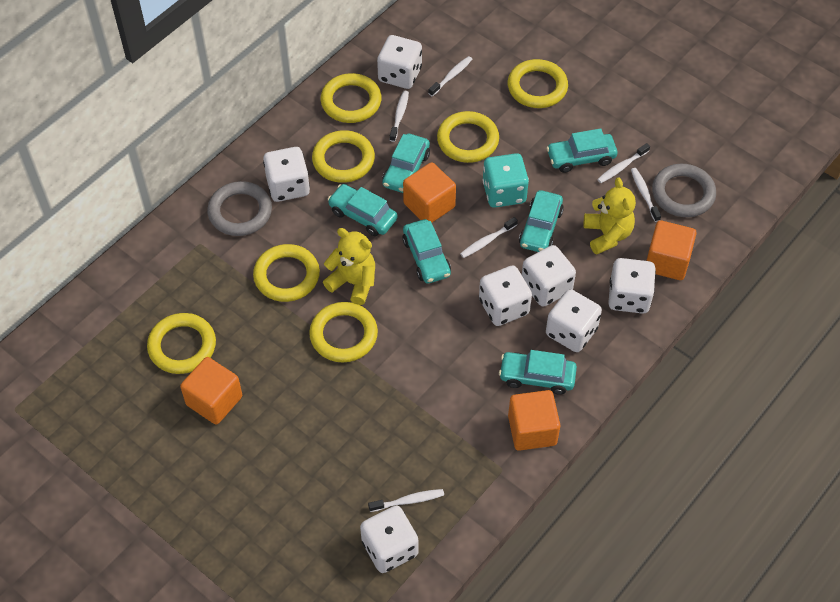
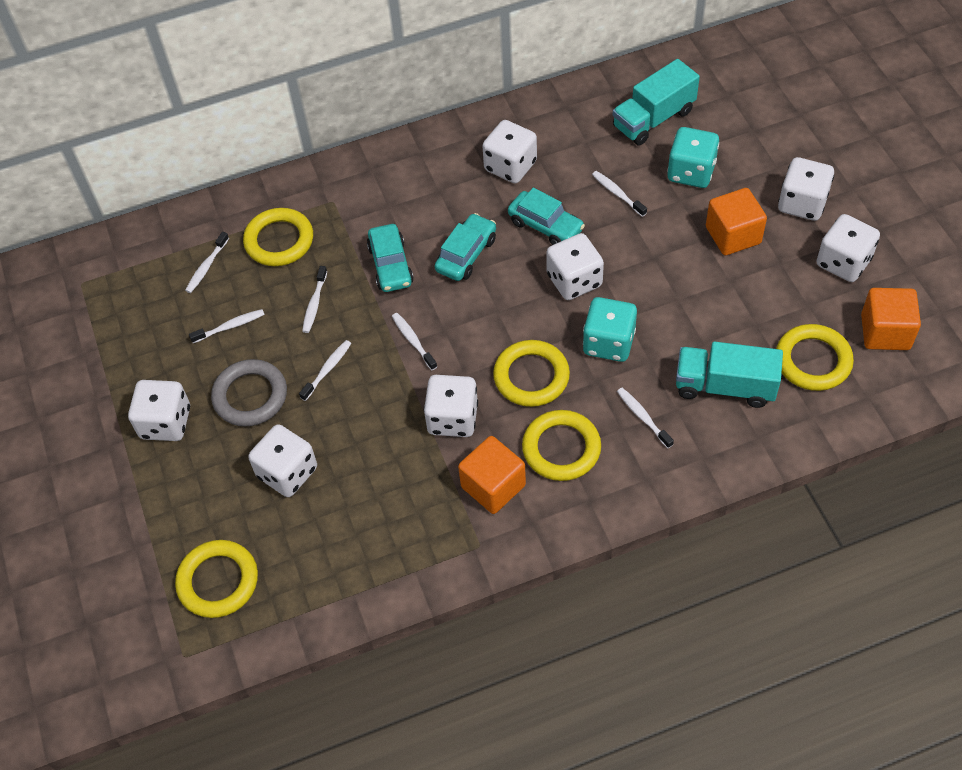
grey ring: 2 -> 1
orange cube: 4 -> 3
turquoise car: 6 -> 3
turquoise dice: 1 -> 2
turquoise truck: 0 -> 2
white toothbrush: 6 -> 7
yellow ring: 7 -> 5
yellow teddy bear: 2 -> 0

